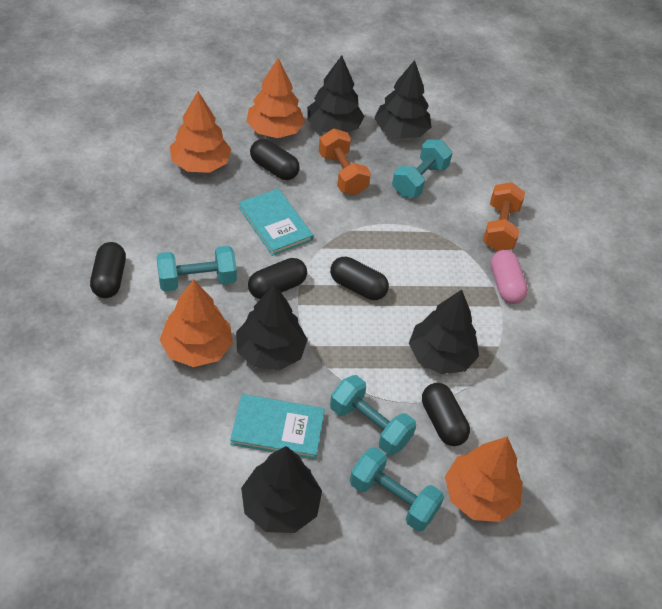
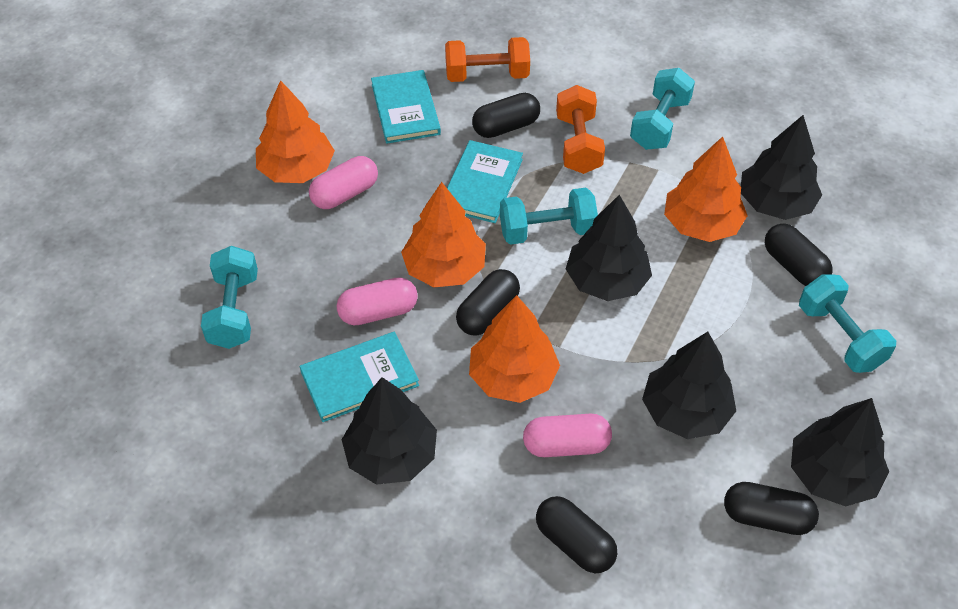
pink capsule: 1 -> 3
turquoise book: 2 -> 3

